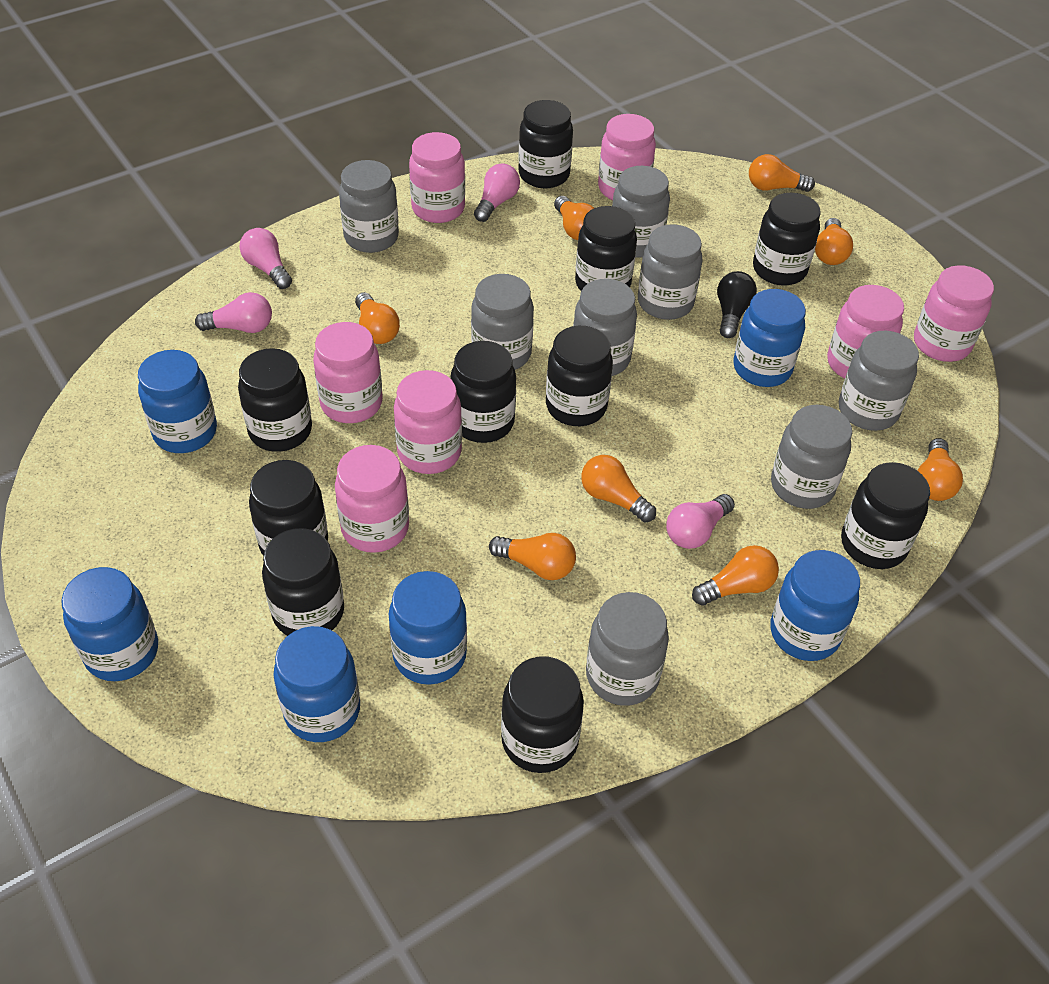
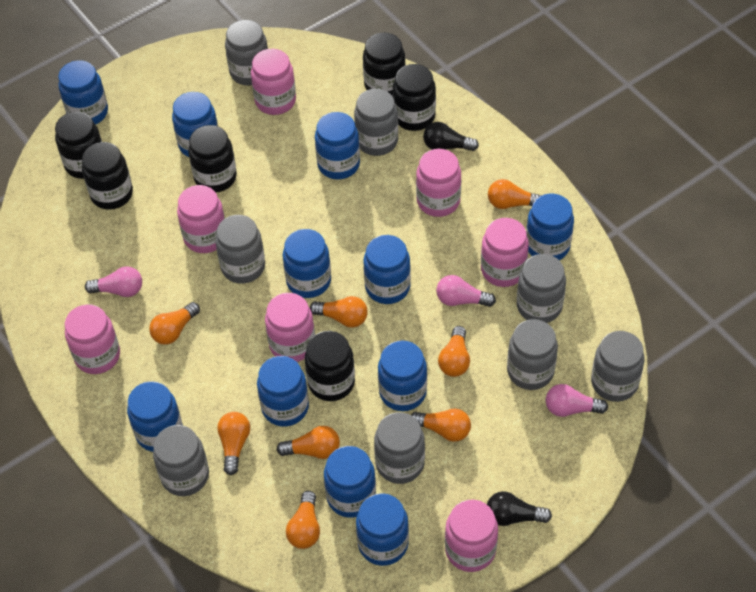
black jar: 10 -> 6
black light bulb: 1 -> 2
blue jar: 6 -> 11
pink light bulb: 4 -> 3

